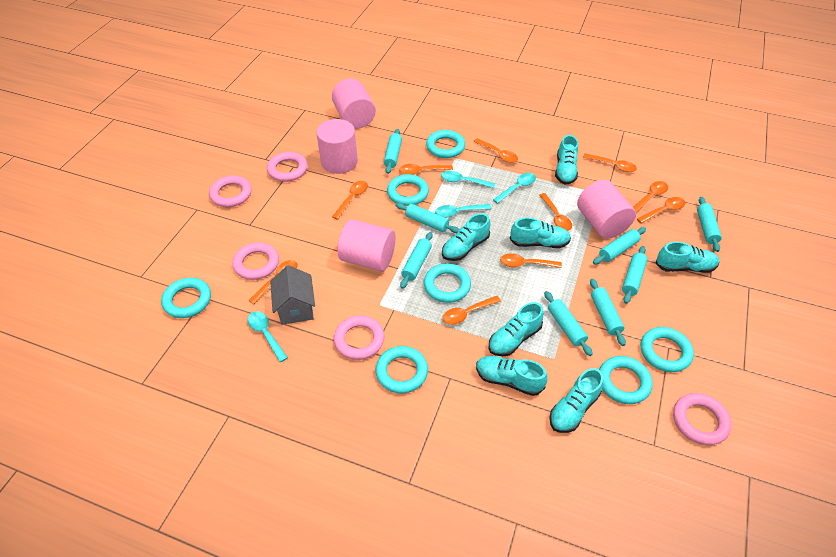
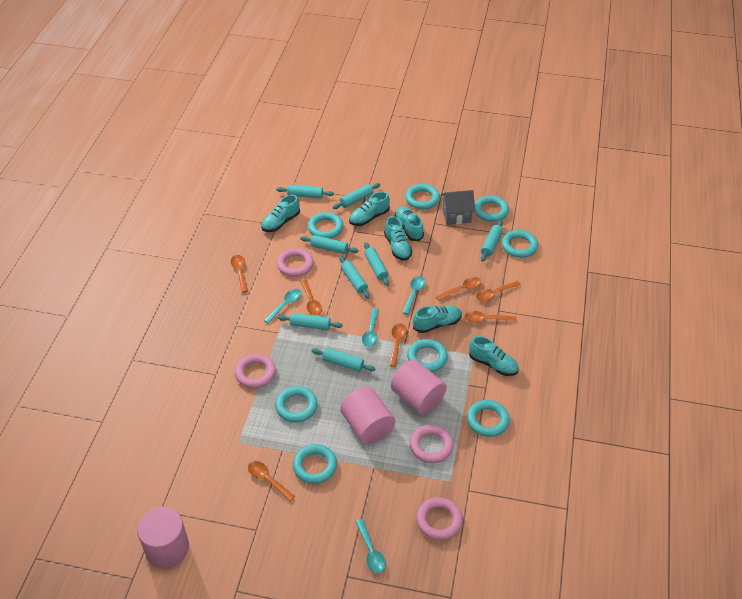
orange spoon: 10 -> 7
pink cylinder: 4 -> 3
pink ring: 5 -> 4
turquoise ring: 7 -> 8
turquoise shoe: 7 -> 6

